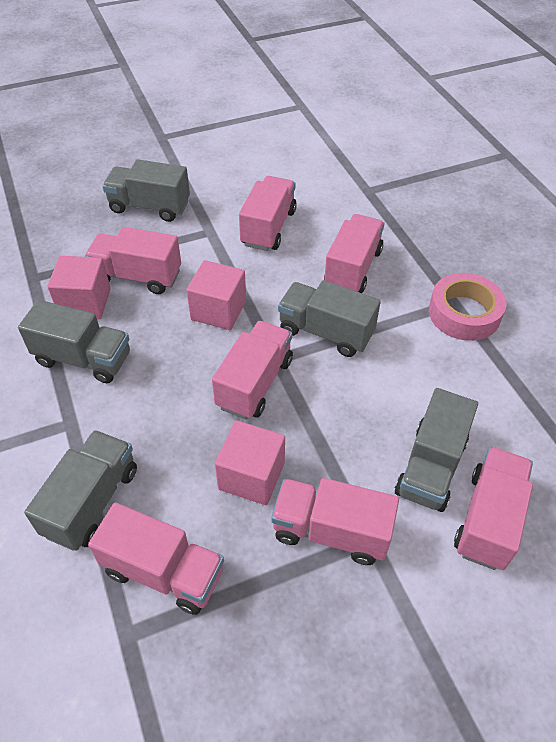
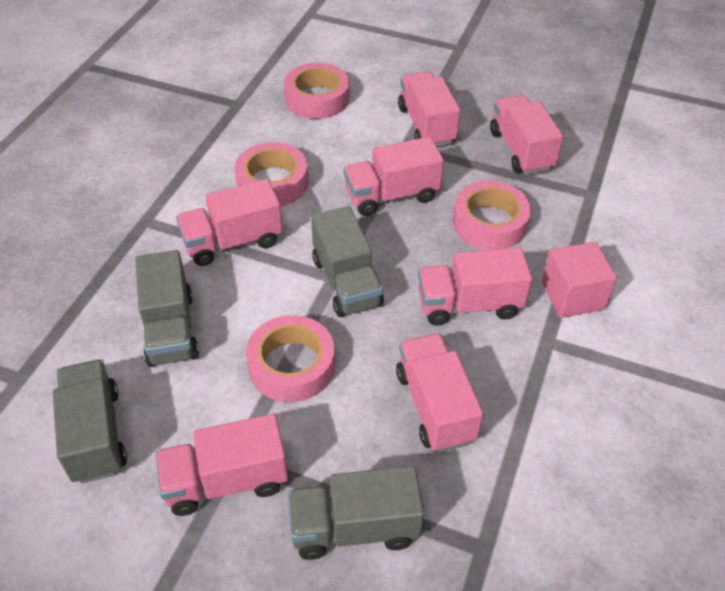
grey truck: 5 -> 4
pink cube: 3 -> 1
pink tape: 1 -> 4

